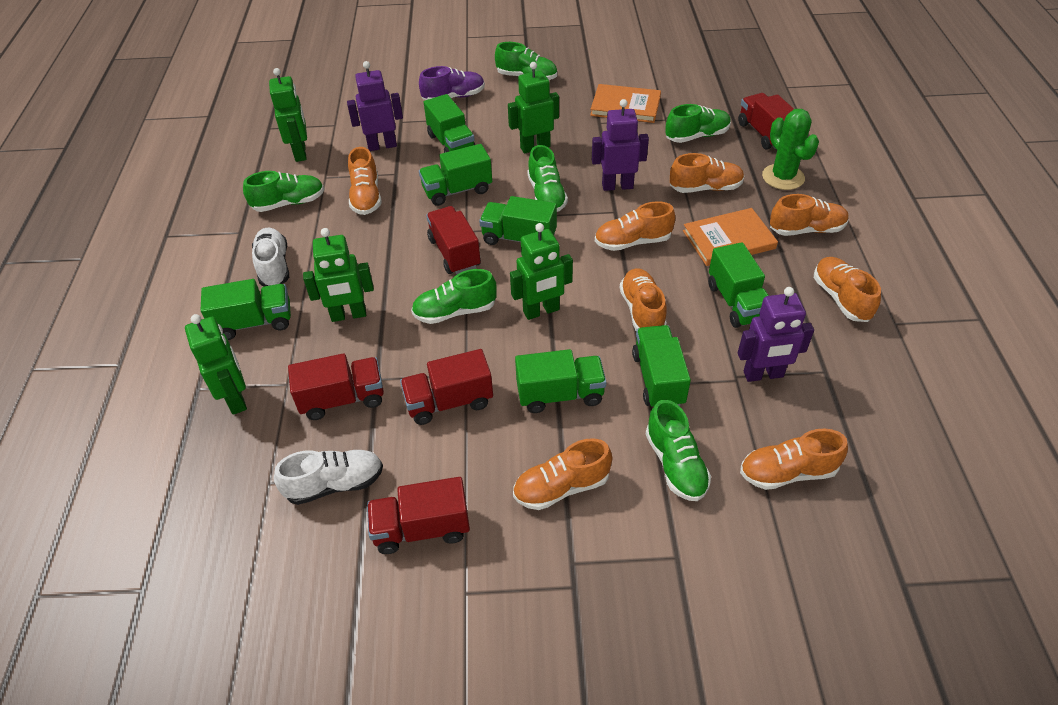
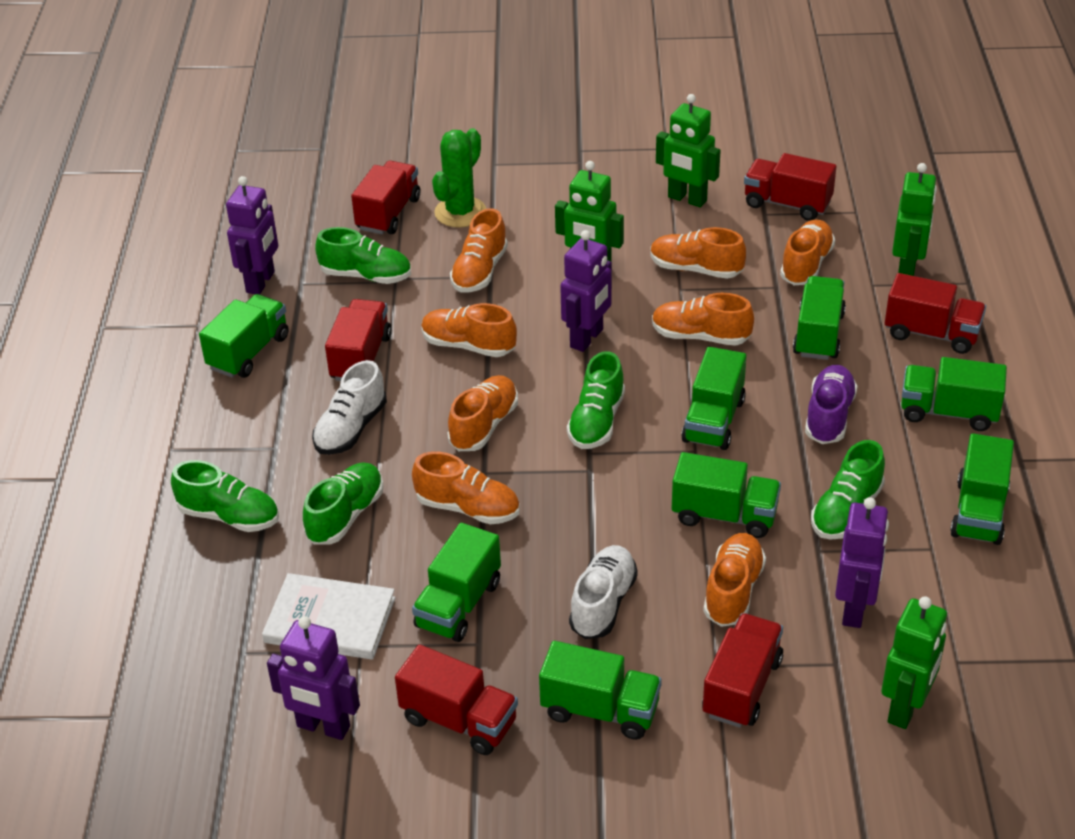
green robot: 5 -> 4
green shoe: 6 -> 5
green truck: 7 -> 8
orange book: 2 -> 0
purple robot: 3 -> 4
red truck: 5 -> 6
white book: 0 -> 1

